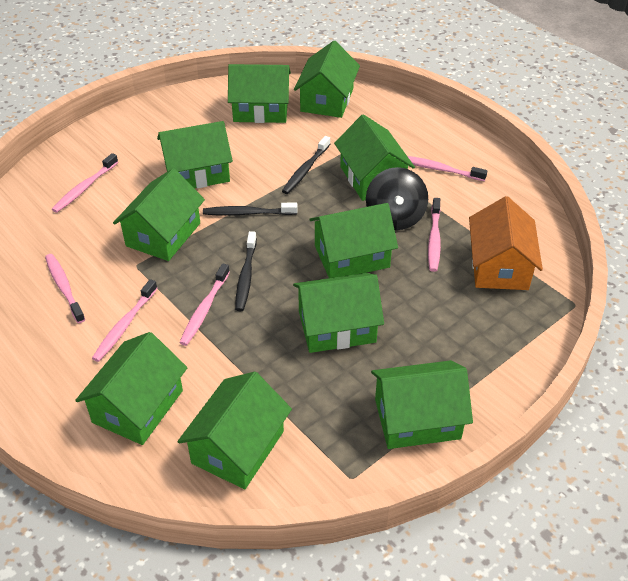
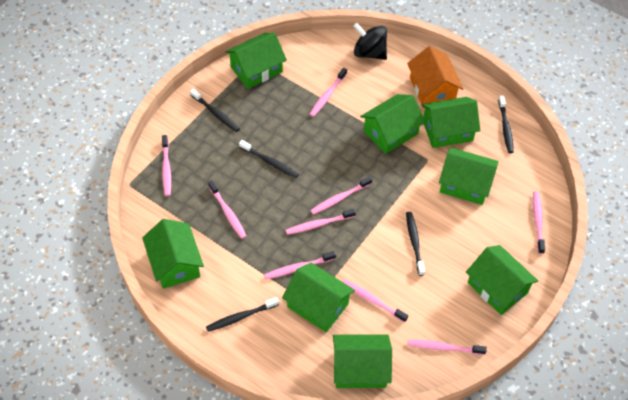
black toothbrush: 3 -> 5
green house: 10 -> 8
pink toothbrush: 6 -> 9

